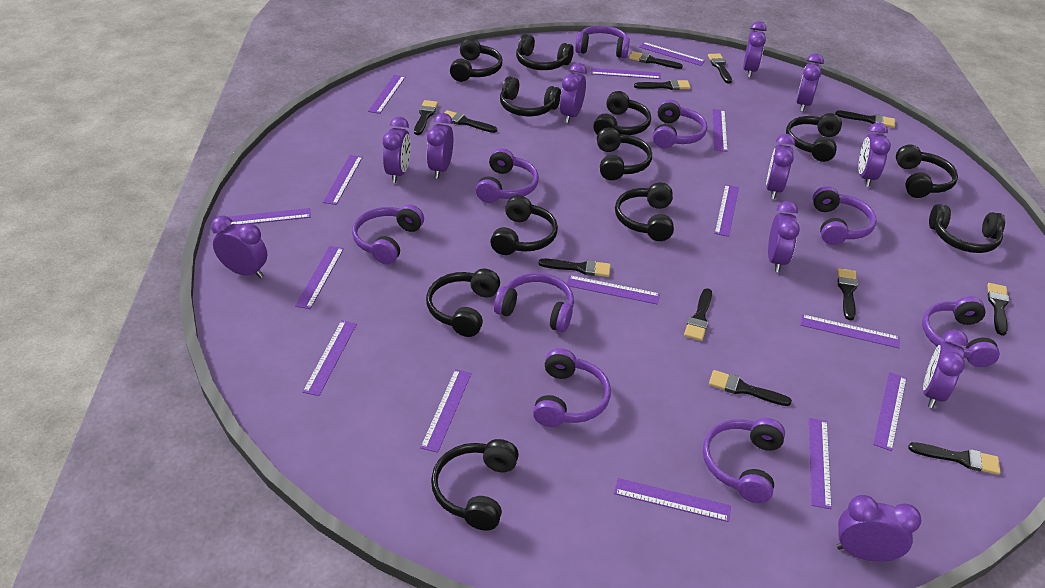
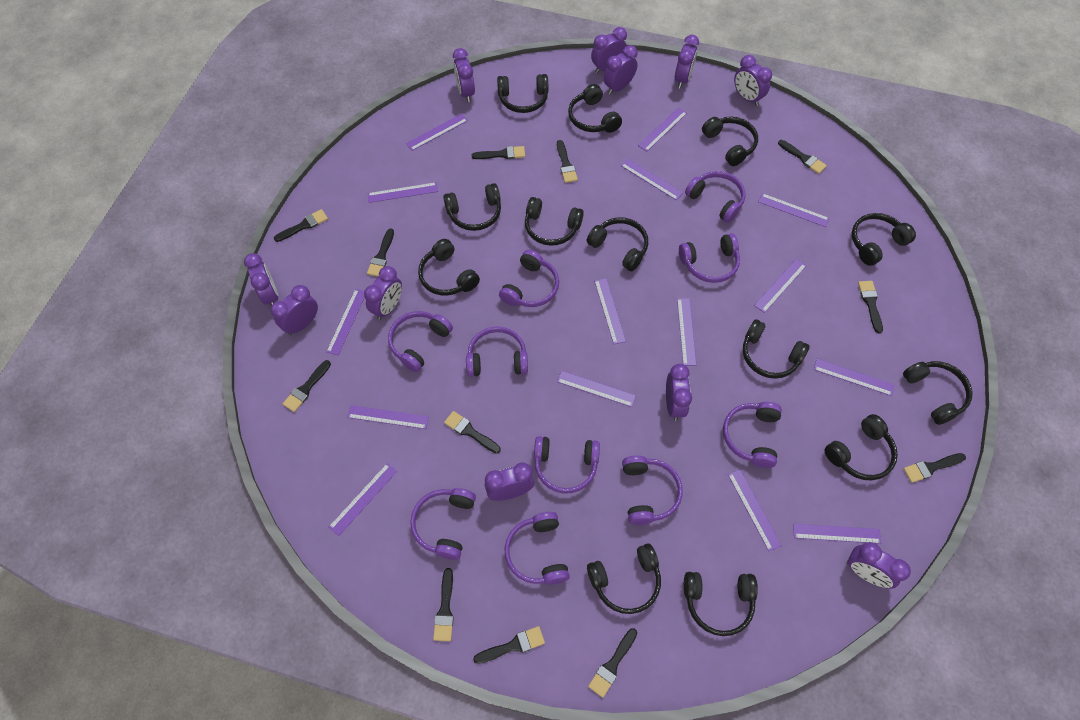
black headphones: 12 -> 13
purple headphones: 9 -> 10

